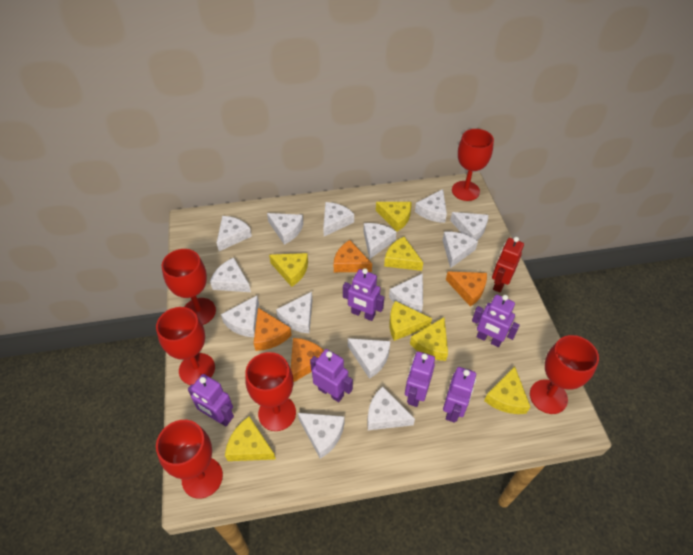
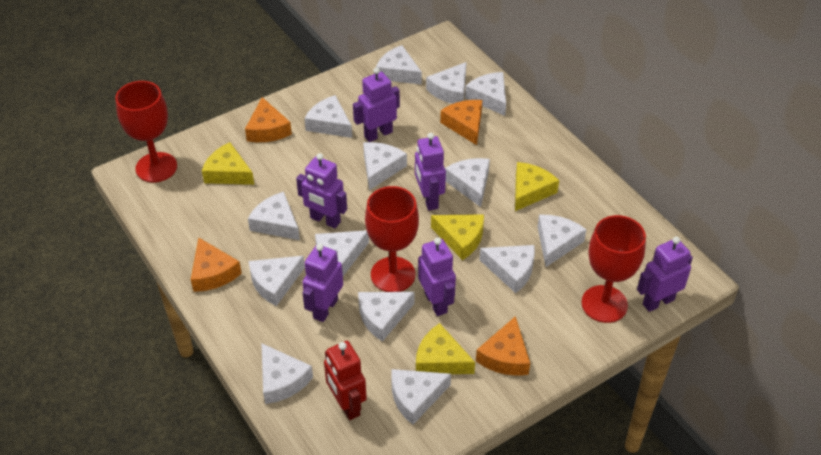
red goblet: 6 -> 3
yellow cheese: 7 -> 4

